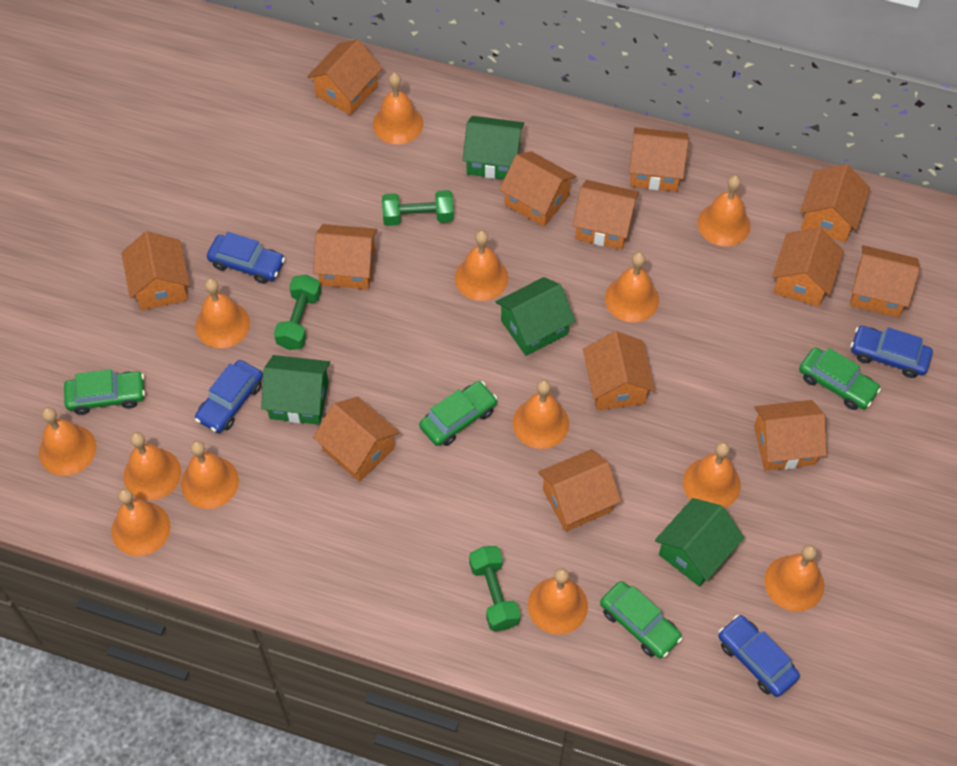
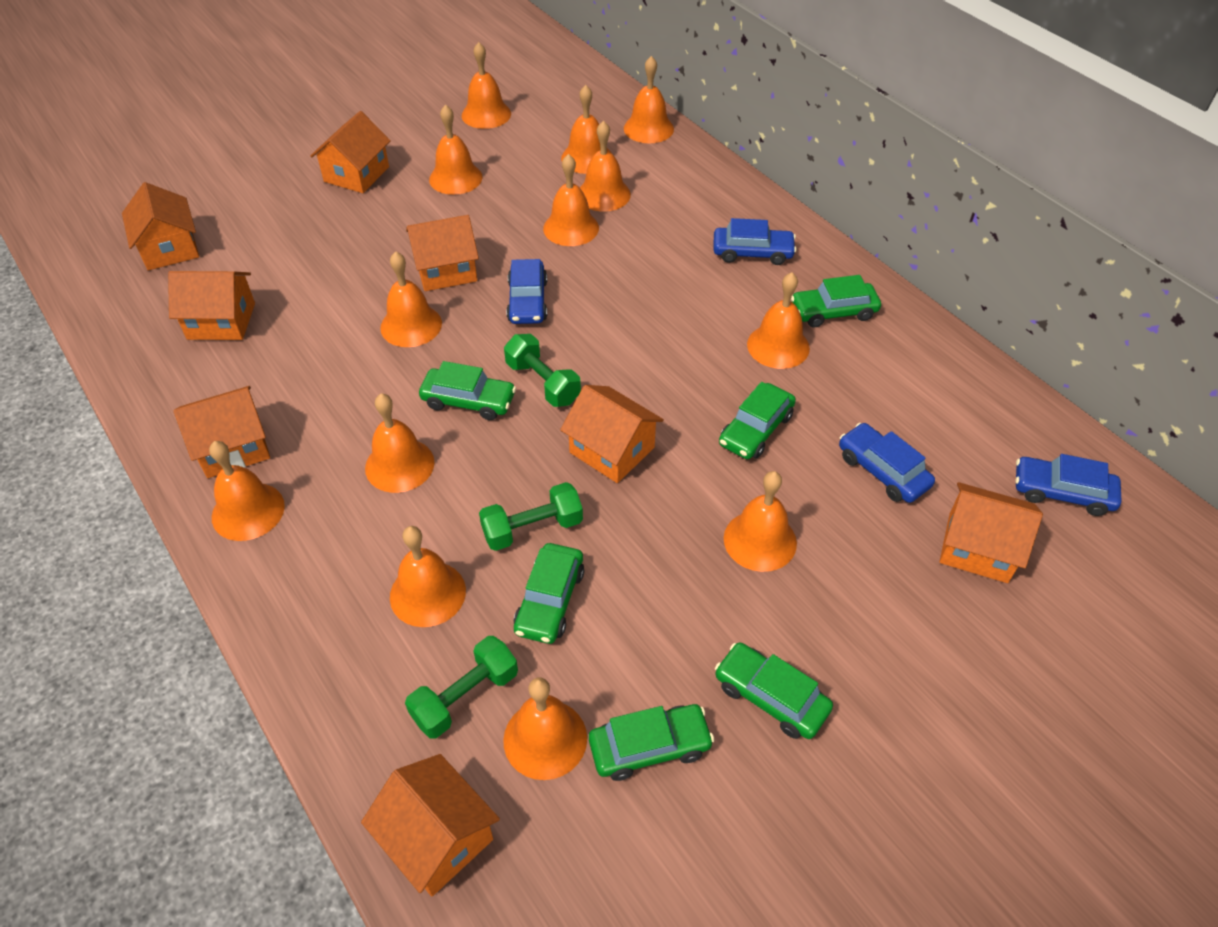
green car: 4 -> 6
green house: 4 -> 0
orange house: 13 -> 8

